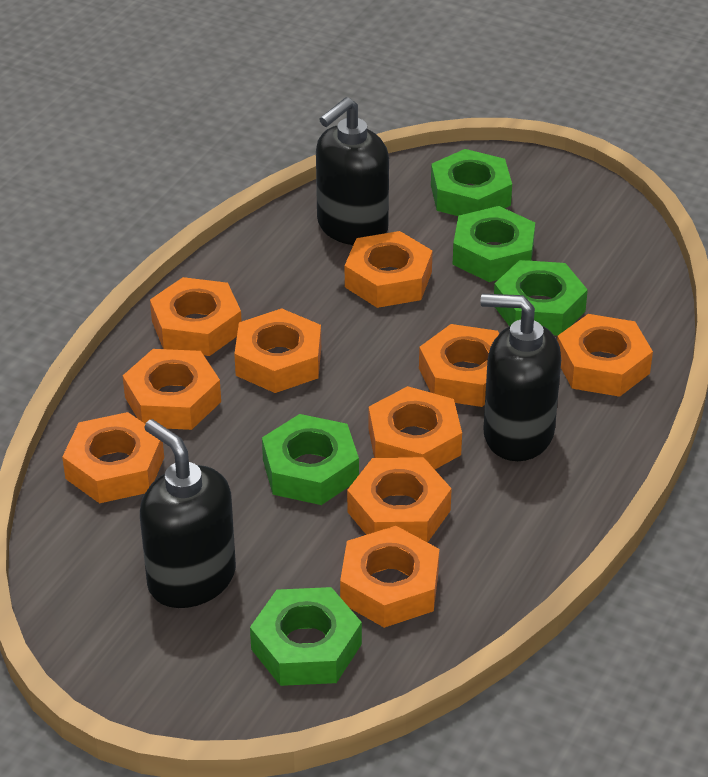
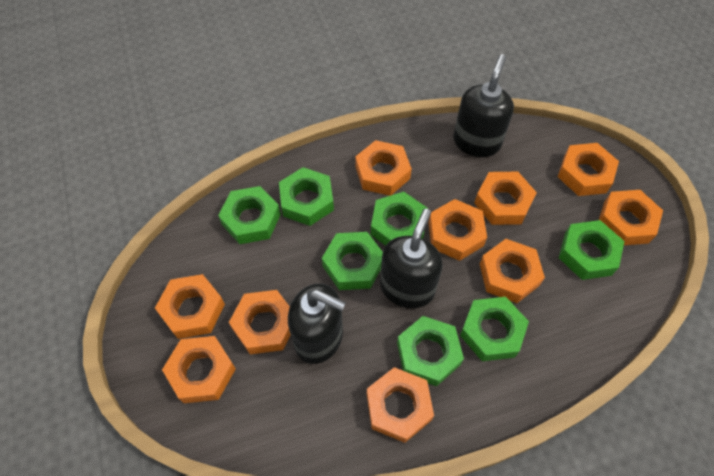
green nut: 5 -> 7

